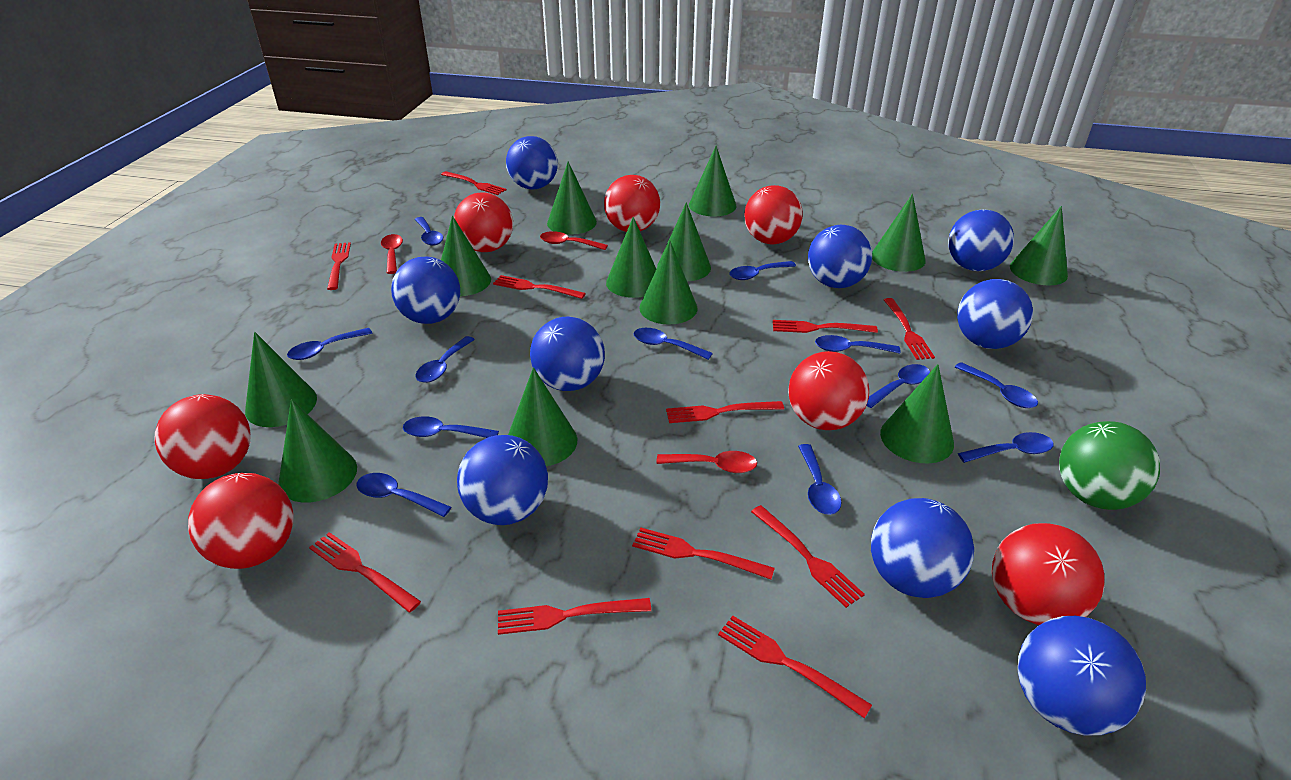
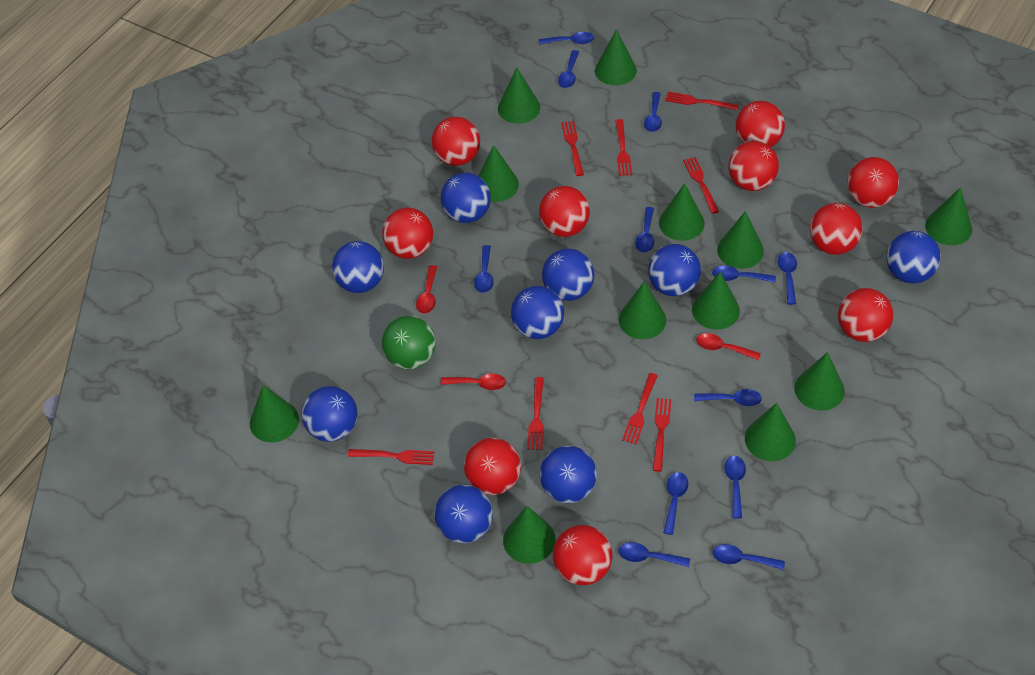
red ball: 7 -> 10
red fork: 11 -> 8

